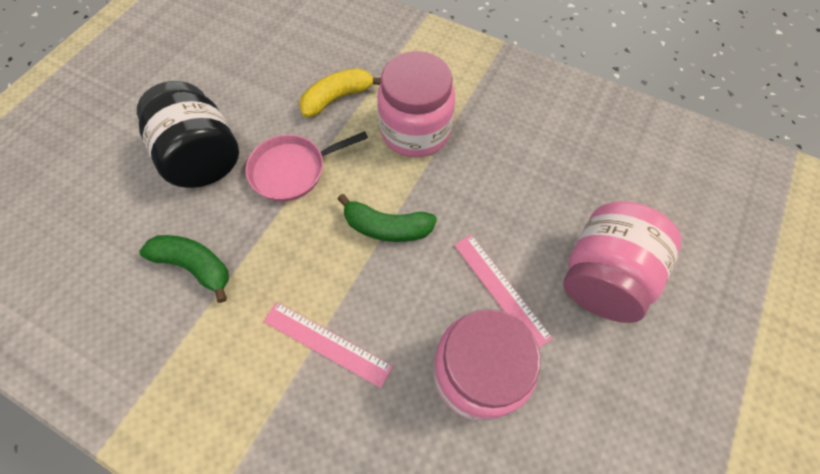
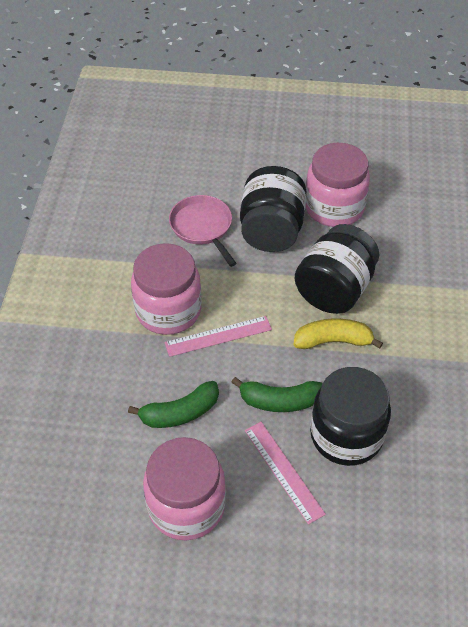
black jar: 1 -> 3

